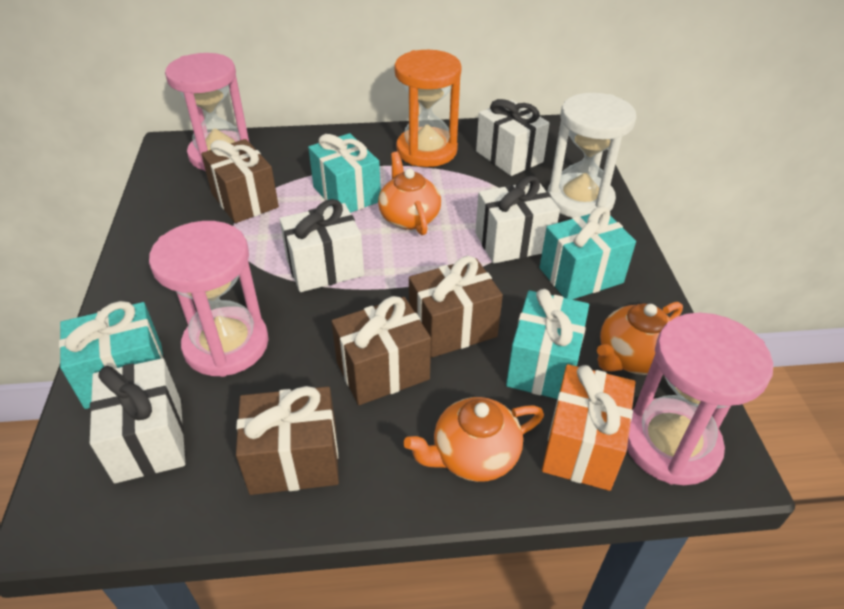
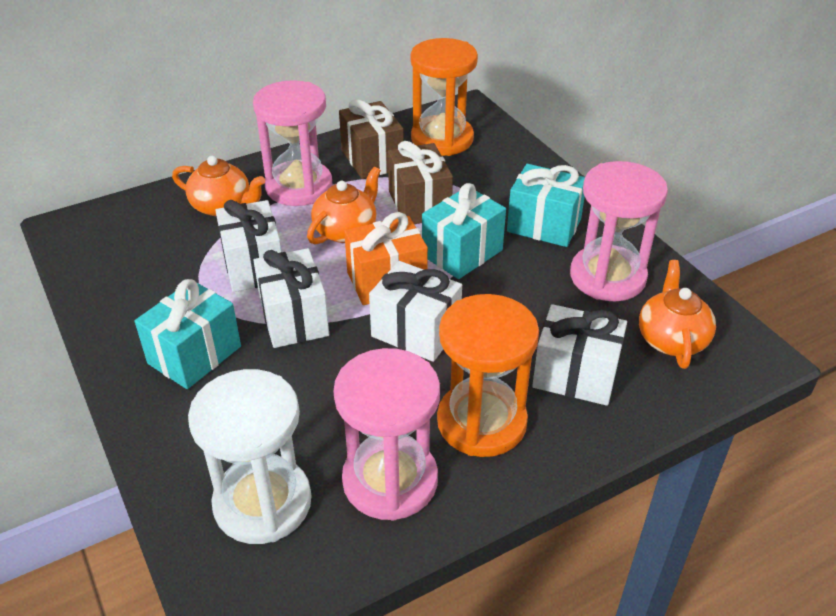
brown gift: 4 -> 2
orange hourglass: 1 -> 2
turquoise gift: 4 -> 3

